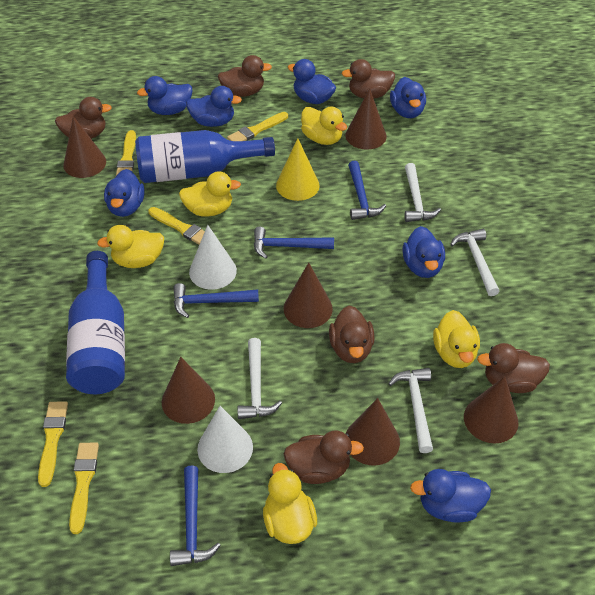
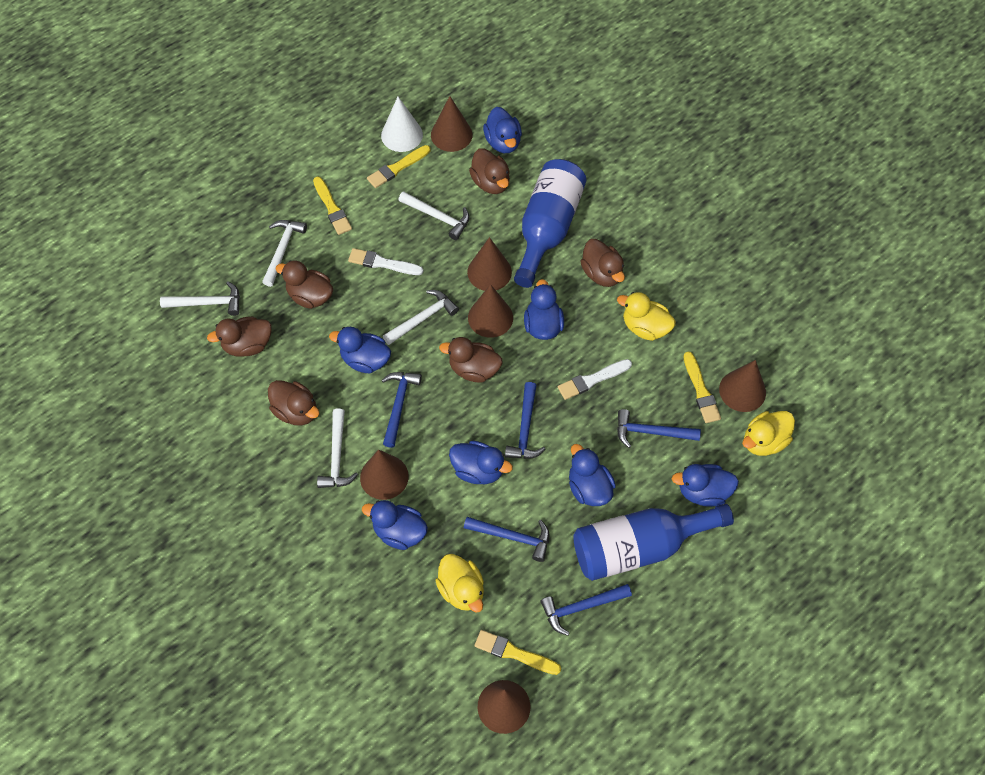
blue hammer: 4 -> 5
white brush: 0 -> 2
white cone: 2 -> 1
white hammer: 4 -> 5
yellow brush: 5 -> 4
yellow cone: 1 -> 0
yellow duck: 5 -> 3

